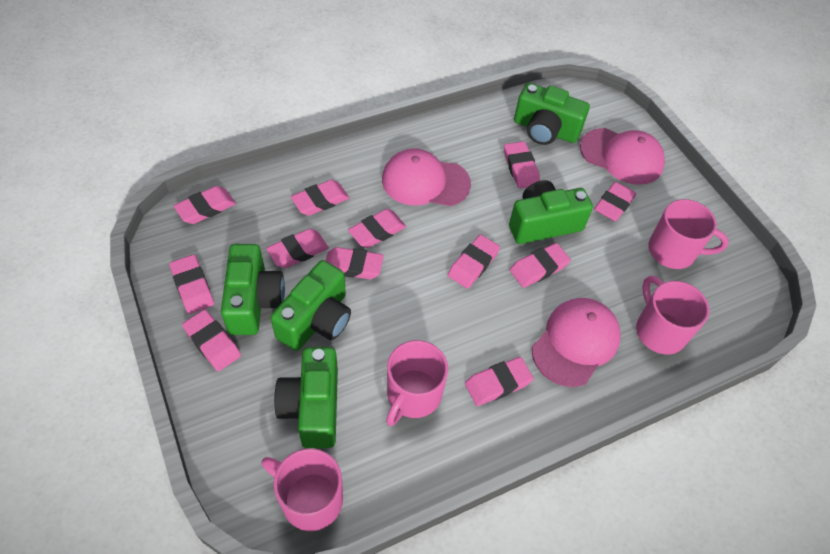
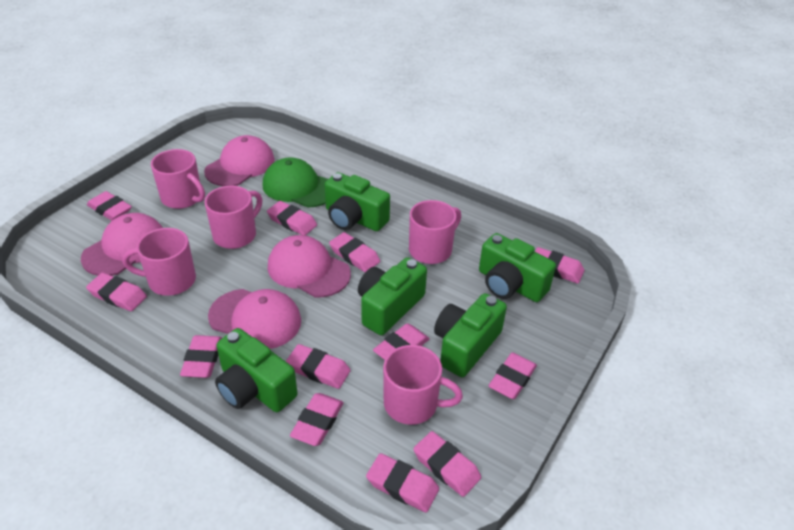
green cap: 0 -> 1
pink cap: 3 -> 4
pink mug: 4 -> 5

